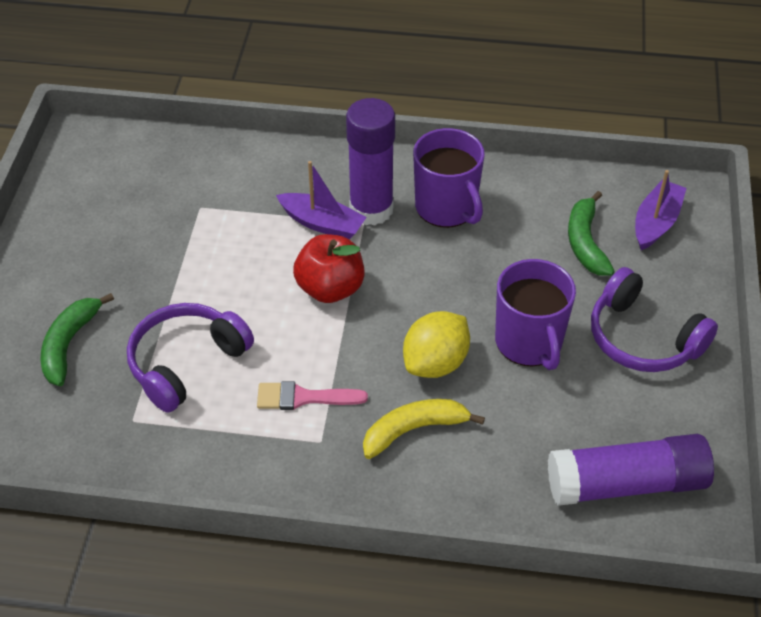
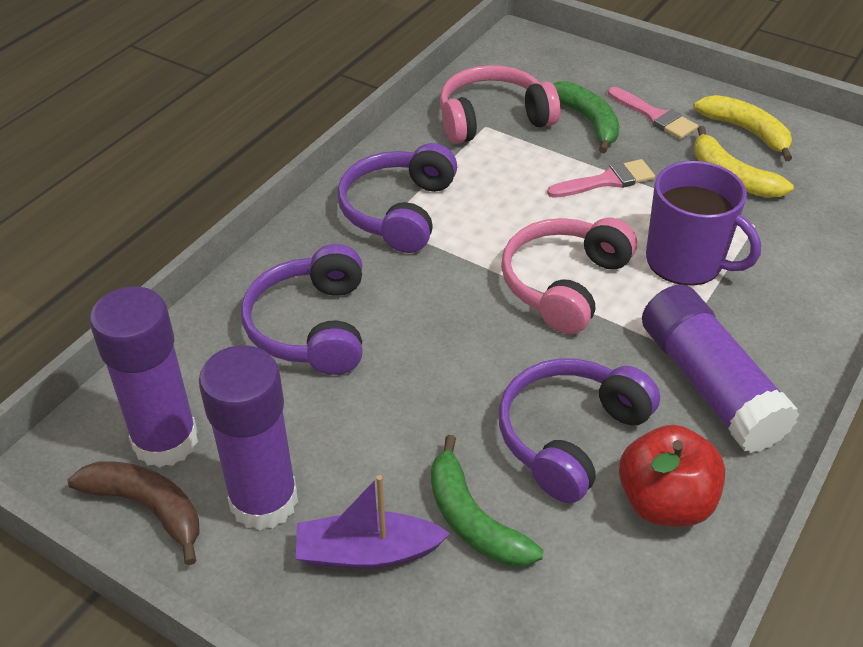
brown banana: 0 -> 1
pink brush: 1 -> 2
pink headphones: 0 -> 2
purple boat: 2 -> 1
purple glue stick: 2 -> 3
purple headphones: 2 -> 3
purple mug: 2 -> 1
yellow banana: 1 -> 2
yellow lemon: 1 -> 0

